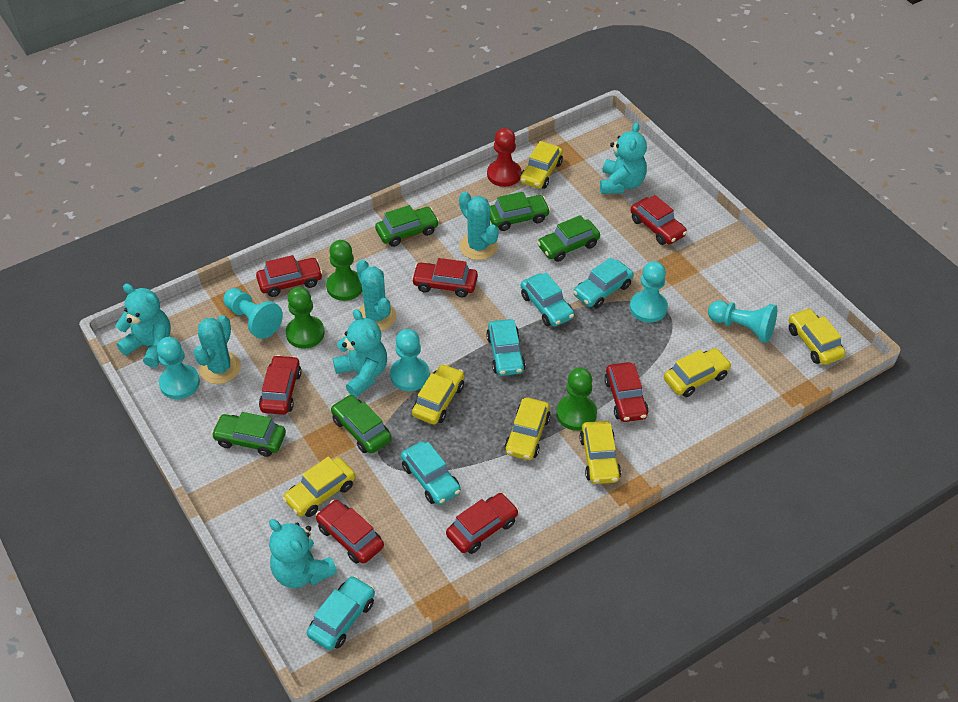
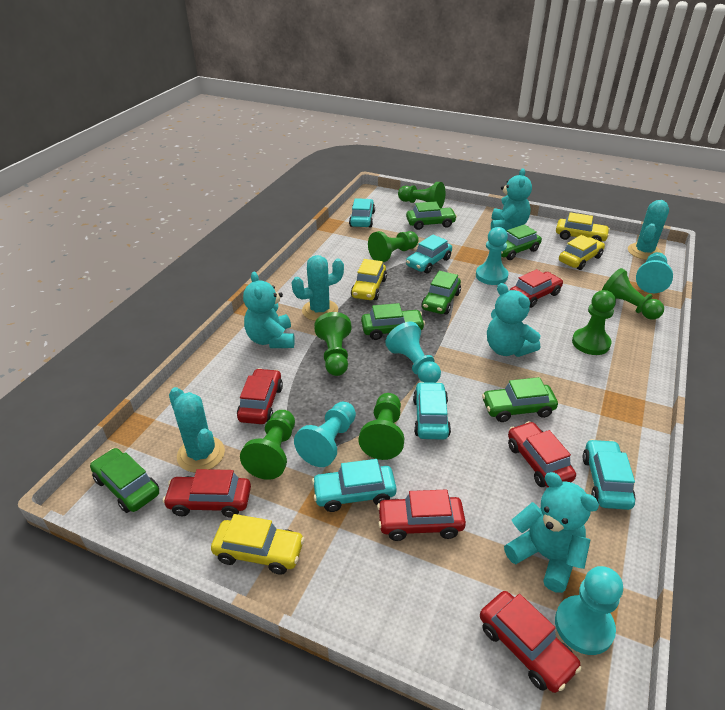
green car: 5 -> 6
green pawn: 3 -> 7
red car: 7 -> 6
red pawn: 1 -> 0
yellow car: 7 -> 4

